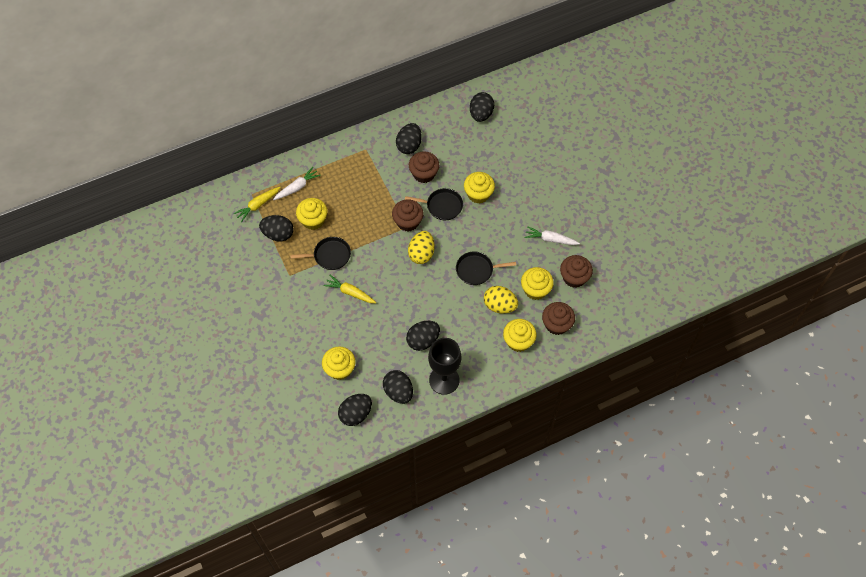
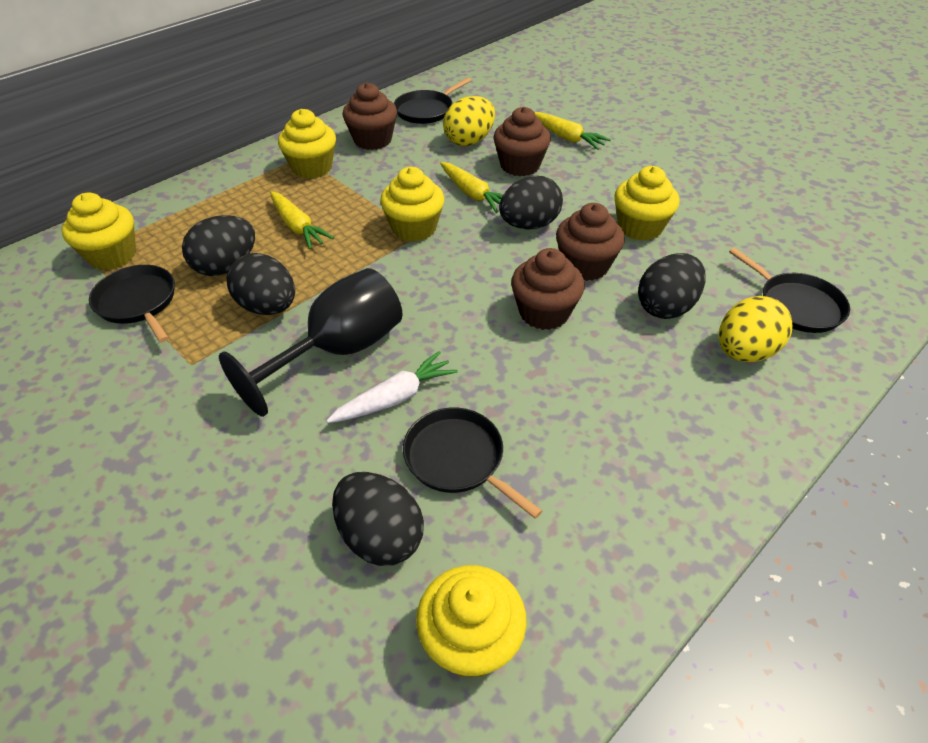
black egg: 6 -> 5
black pan: 3 -> 4
white carrot: 2 -> 1
yellow carrot: 2 -> 3

